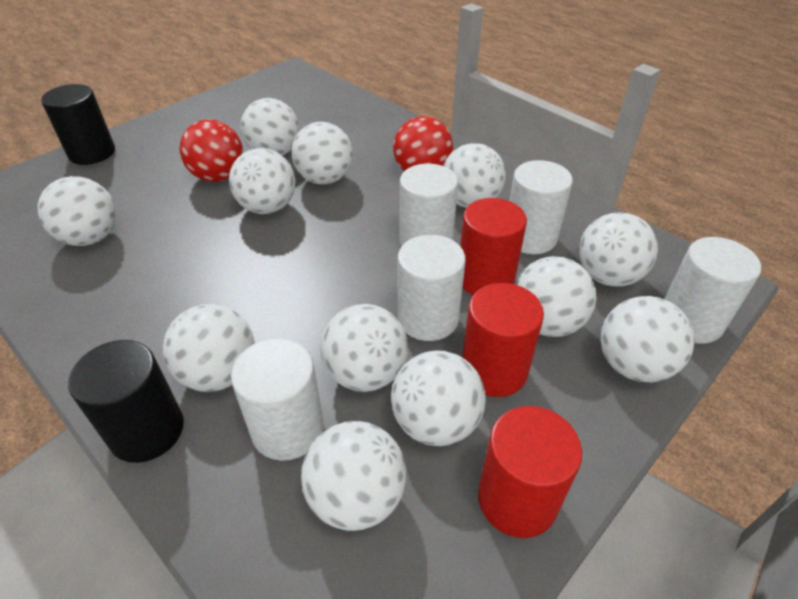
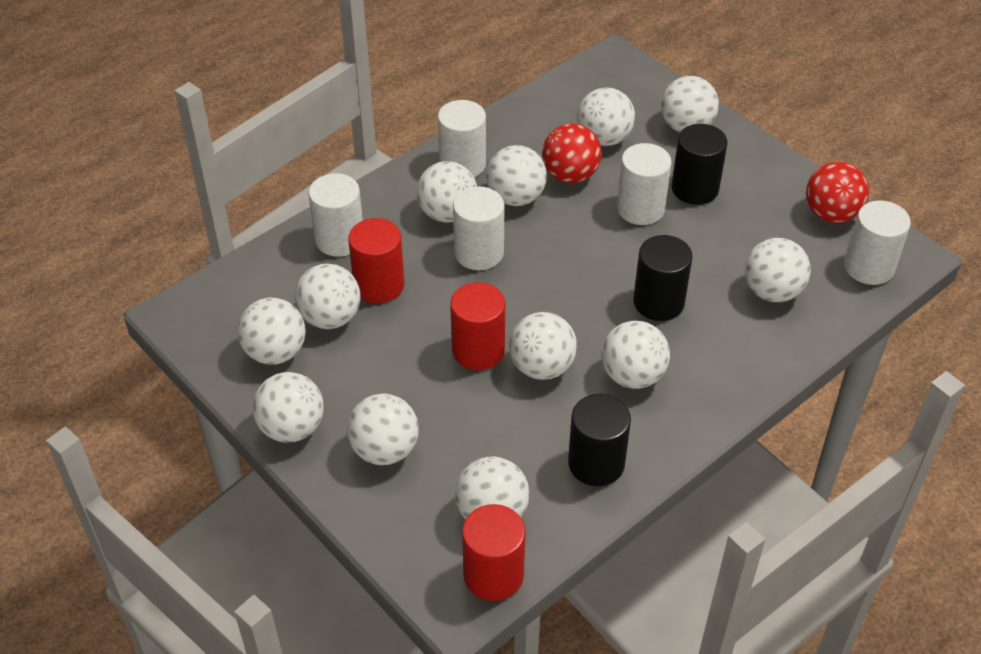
black cylinder: 2 -> 3

